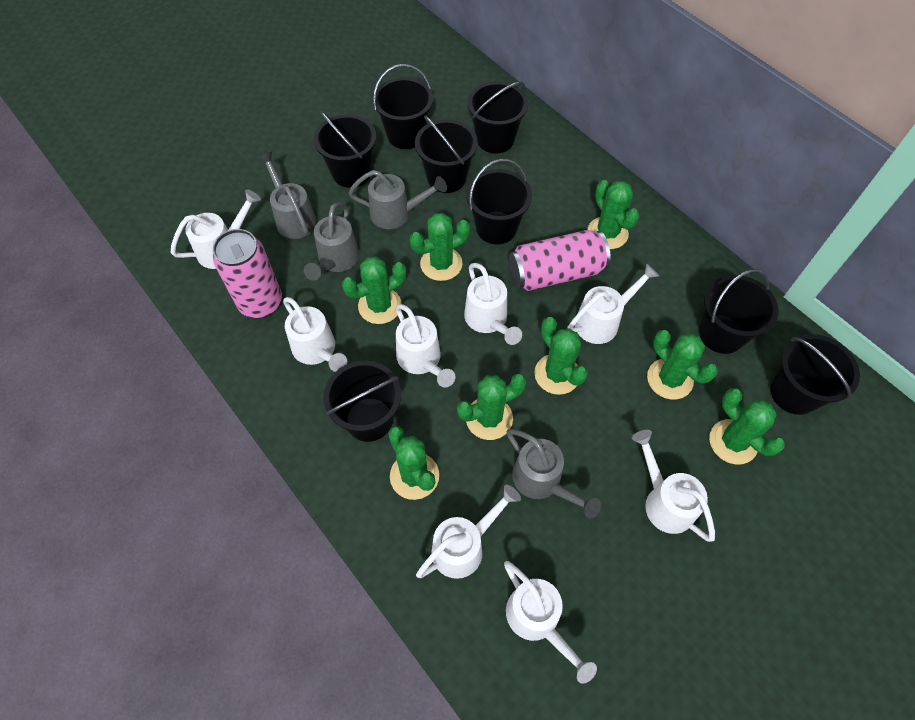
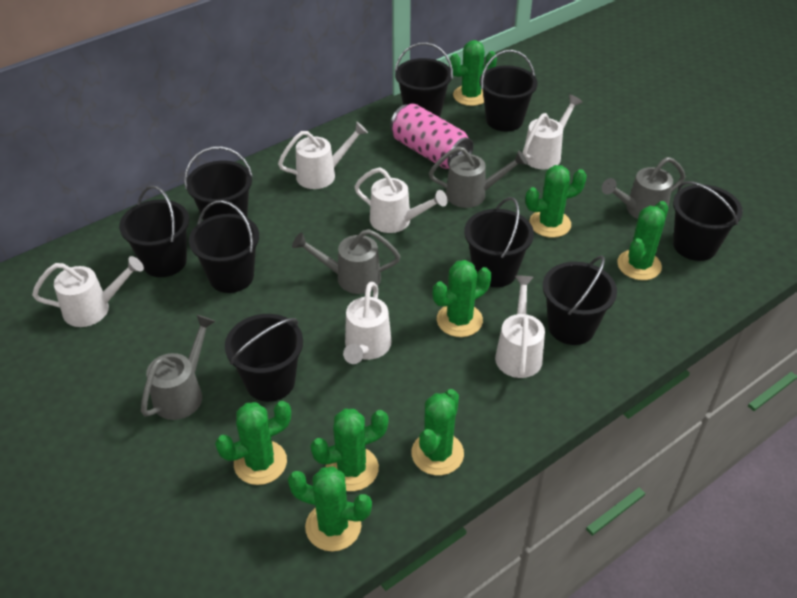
black bucket: 8 -> 9
pink can: 2 -> 1
white watering can: 8 -> 6

